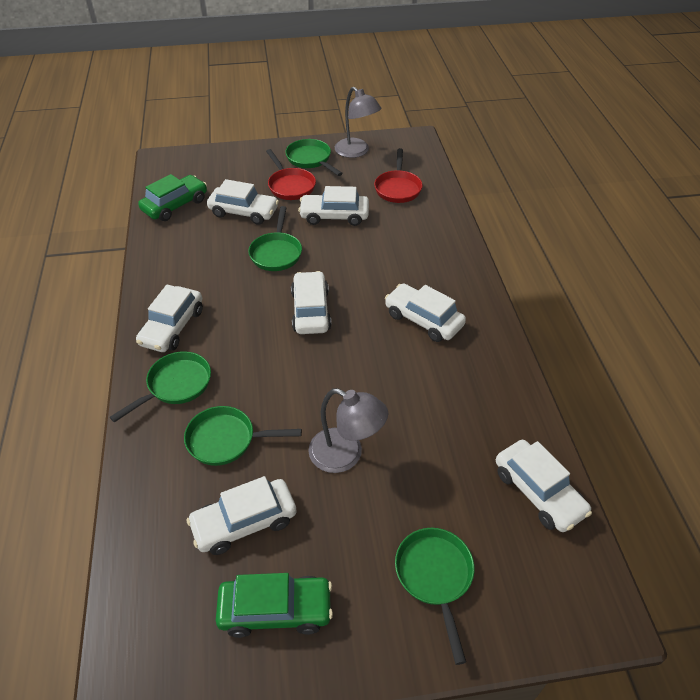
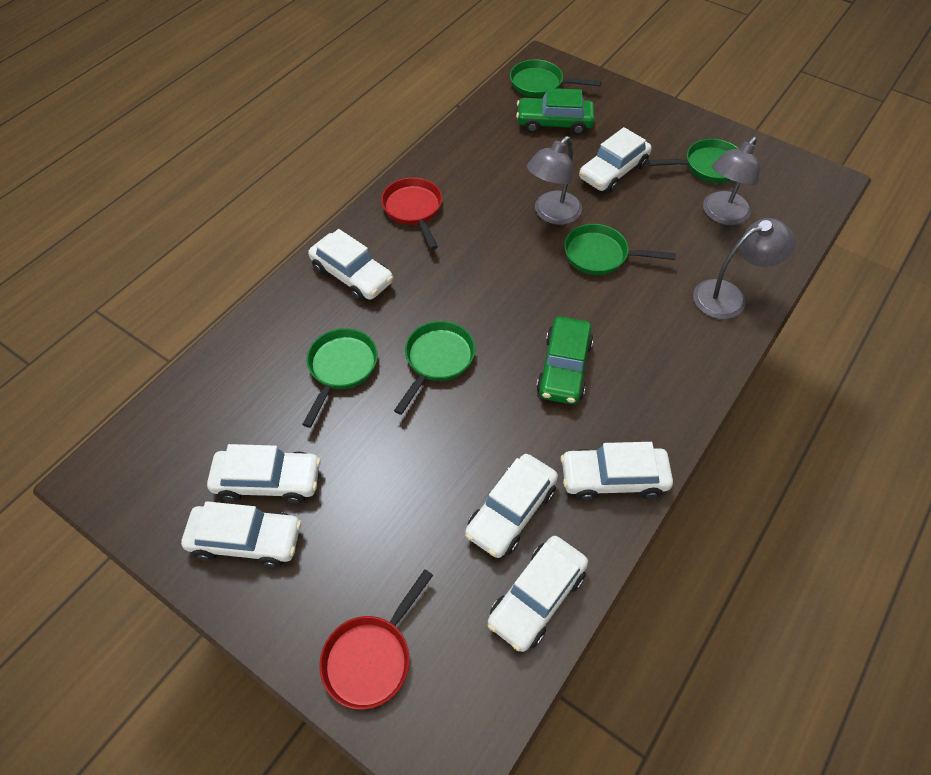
grey lamp: 2 -> 3

